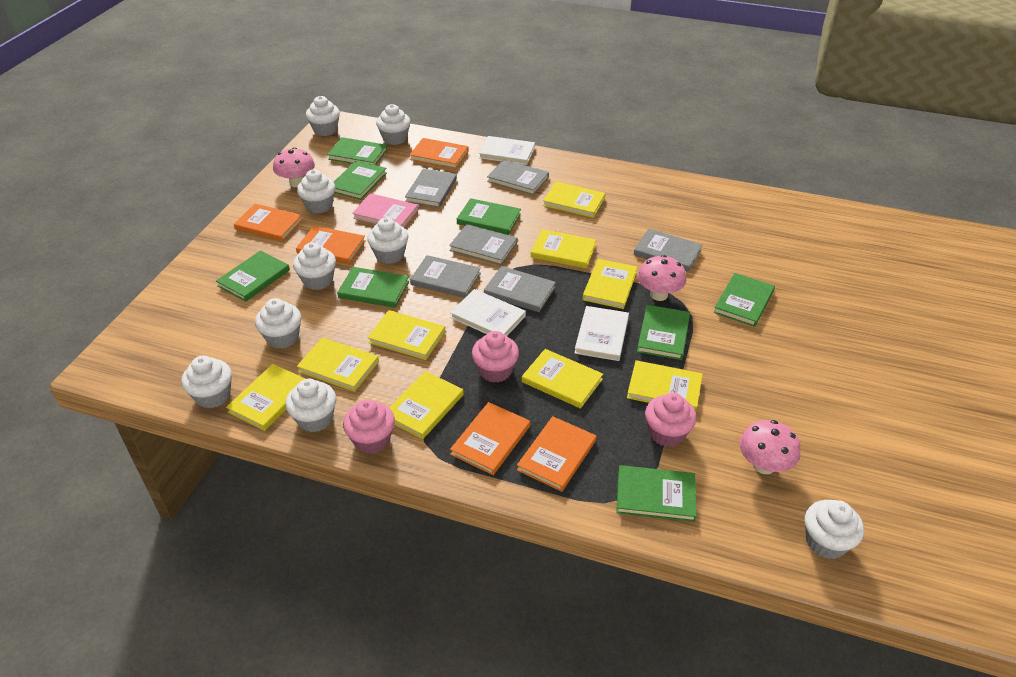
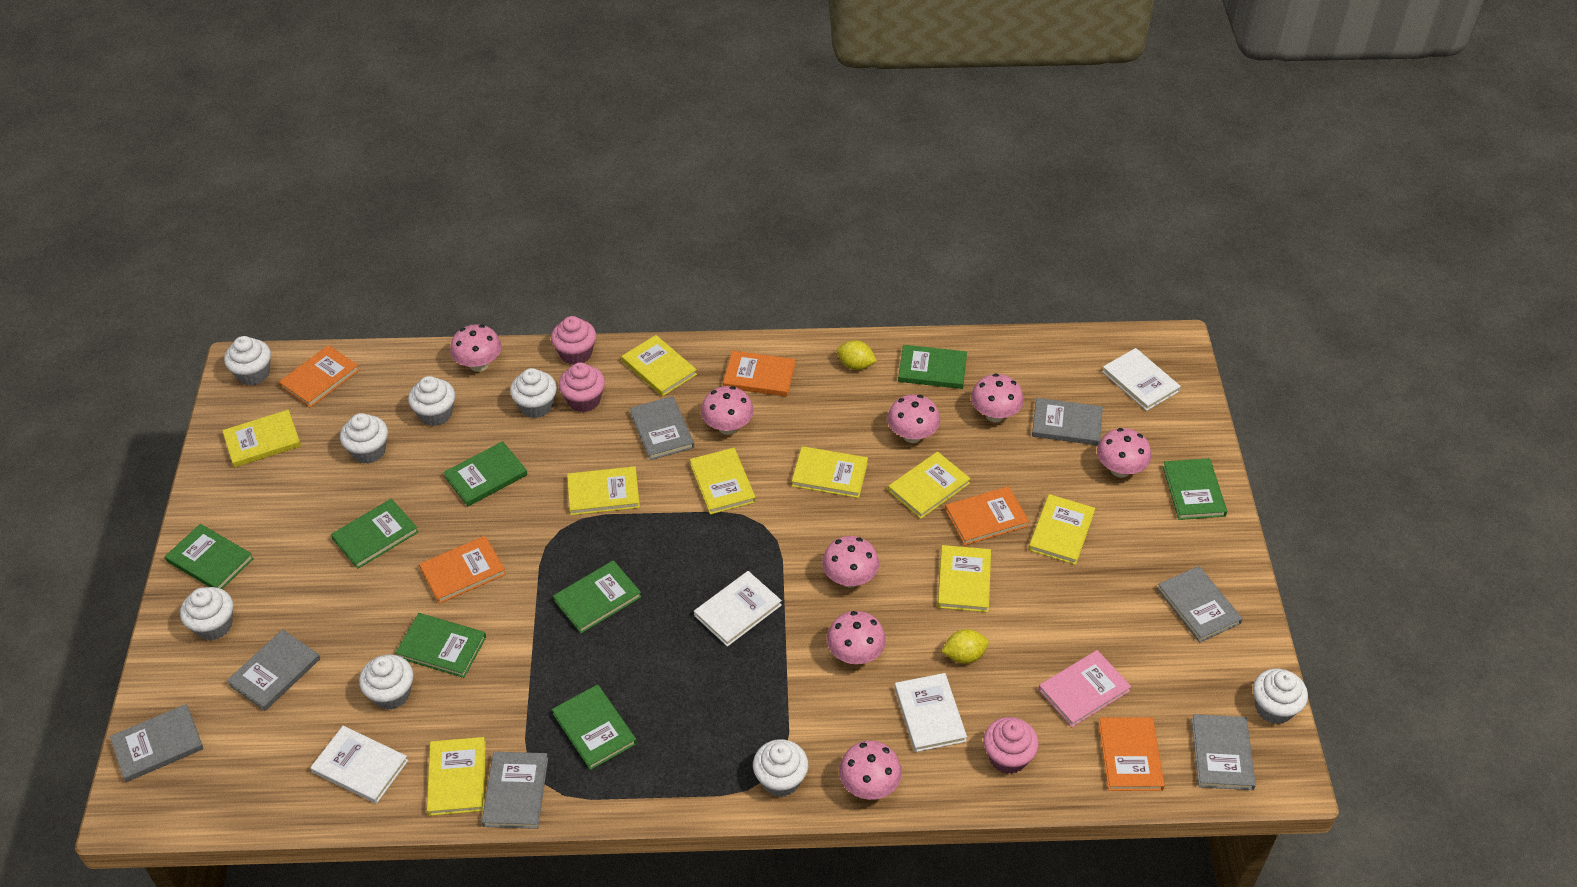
grey book: 6 -> 7
pink mushroom: 3 -> 8
white book: 3 -> 4
white cupcake: 9 -> 8
yellow lemon: 0 -> 2

